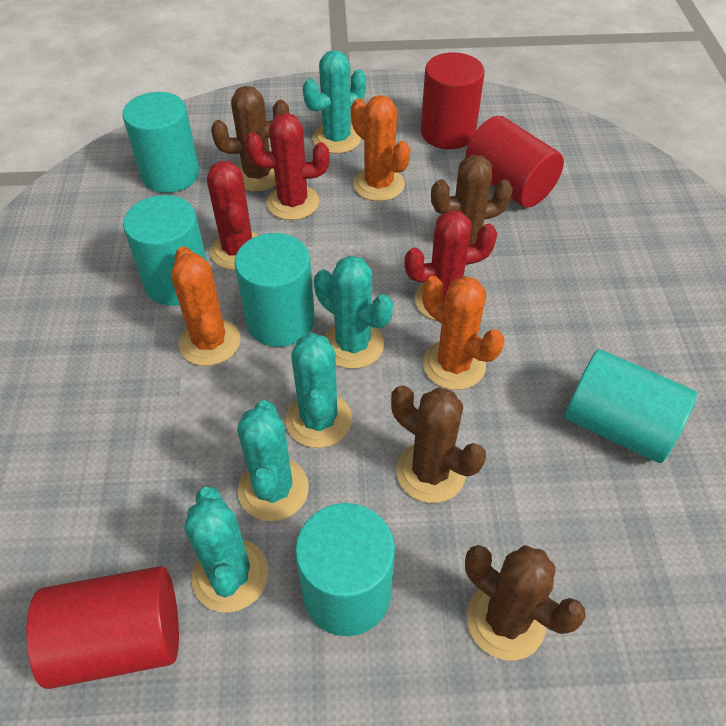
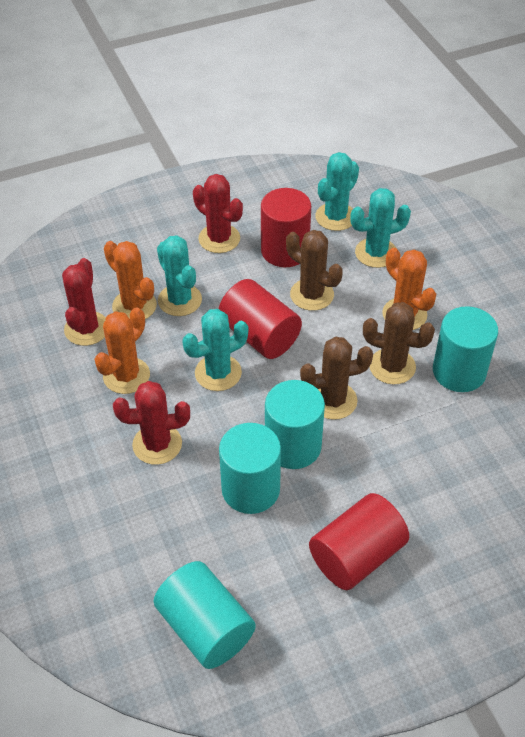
brown cactus: 4 -> 3
turquoise cactus: 5 -> 4
turquoise cylinder: 5 -> 4

